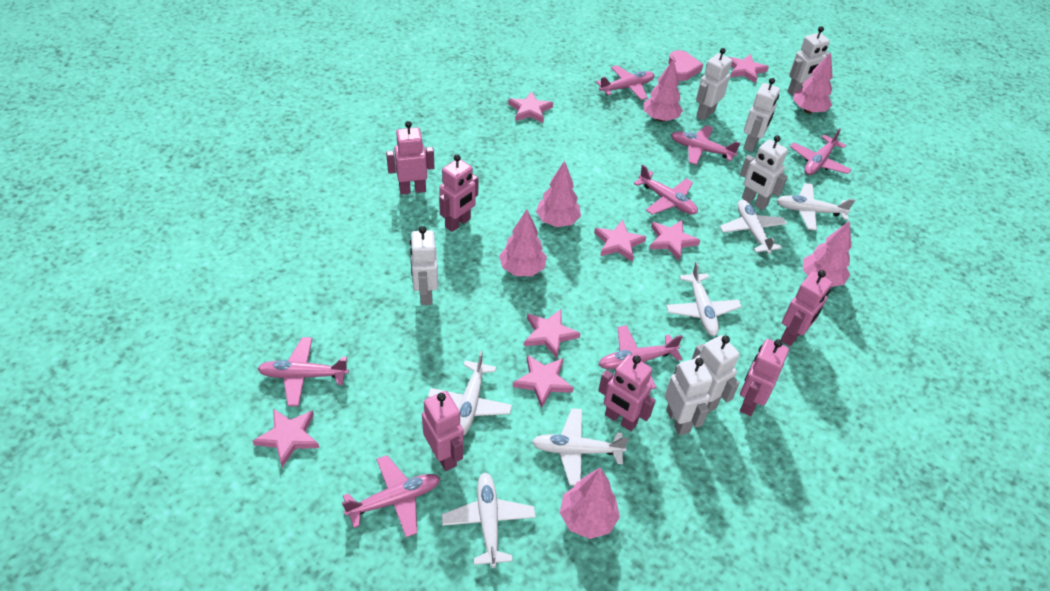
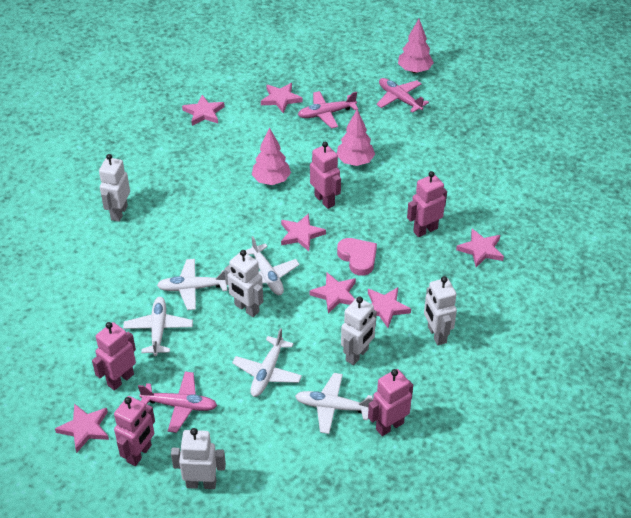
pink plane: 7 -> 3
pink robot: 6 -> 5
pink tree: 6 -> 3
white plane: 6 -> 5
white robot: 7 -> 5

